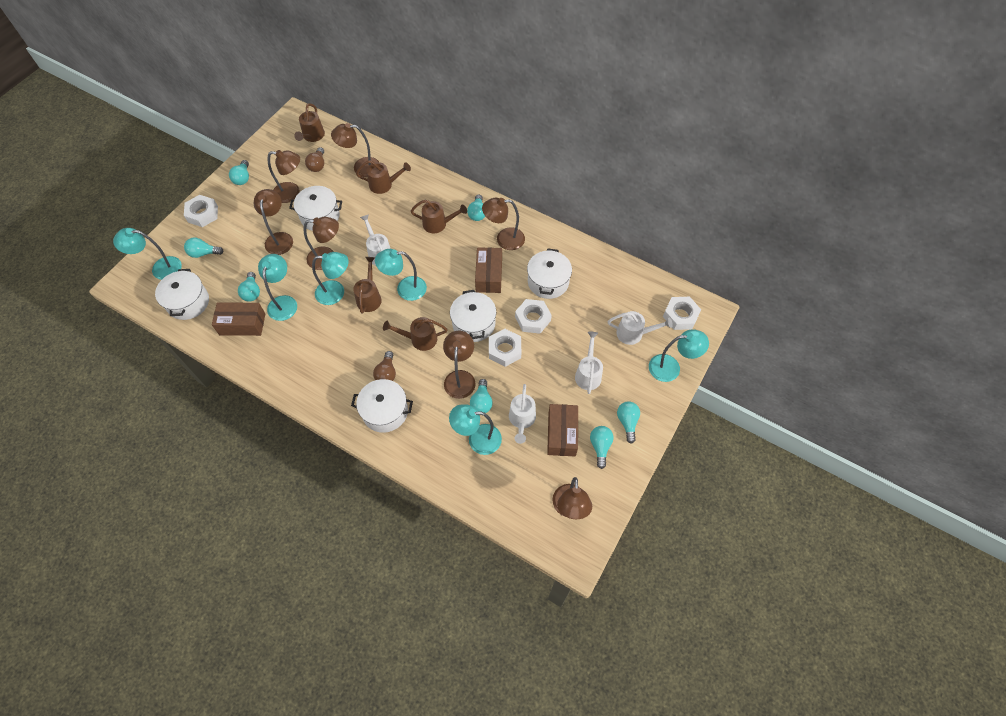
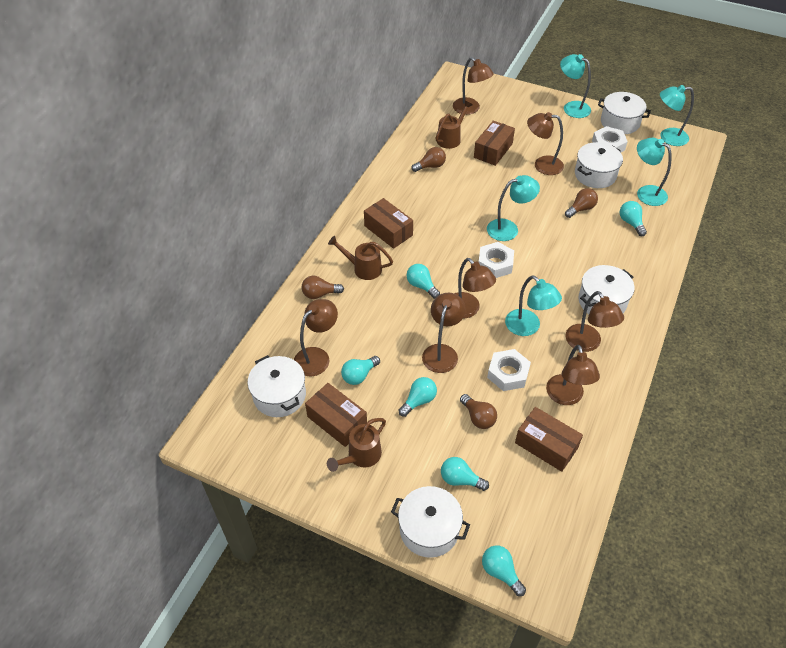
brown box: 3 -> 4
brown light bulb: 2 -> 4
brown watering can: 5 -> 3
turquoise lamp: 6 -> 5
turquoise light bulb: 7 -> 6
white nut: 4 -> 3
white watering can: 4 -> 0

